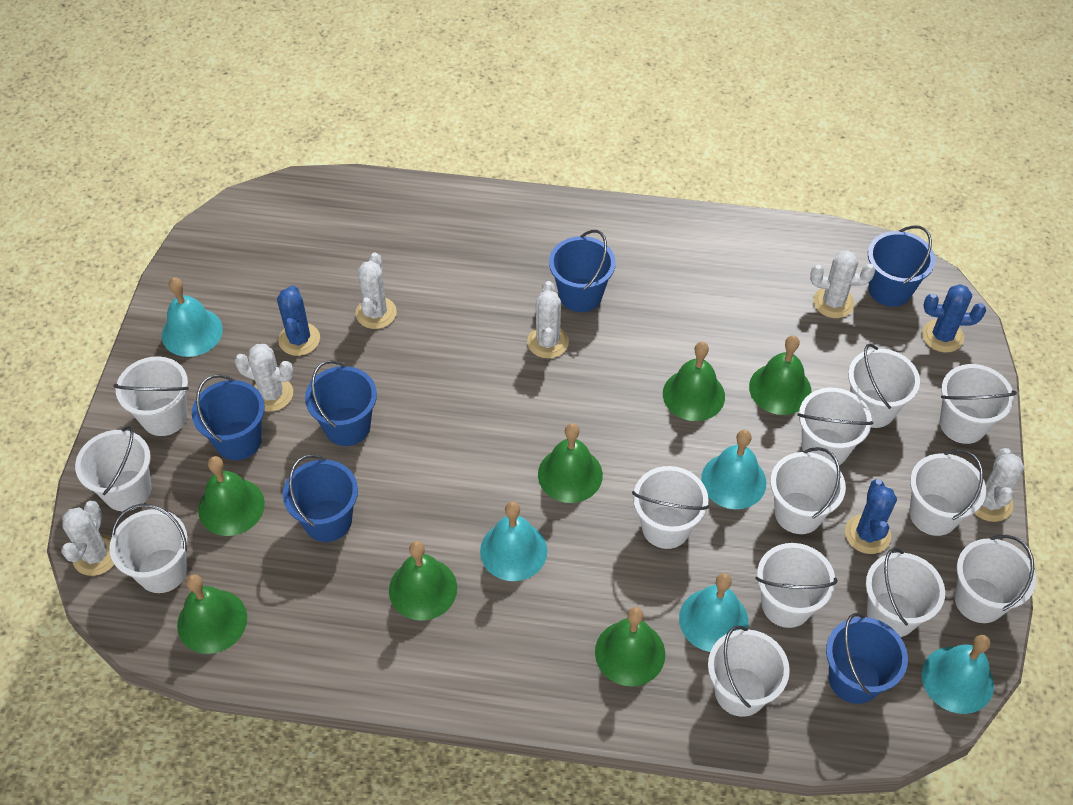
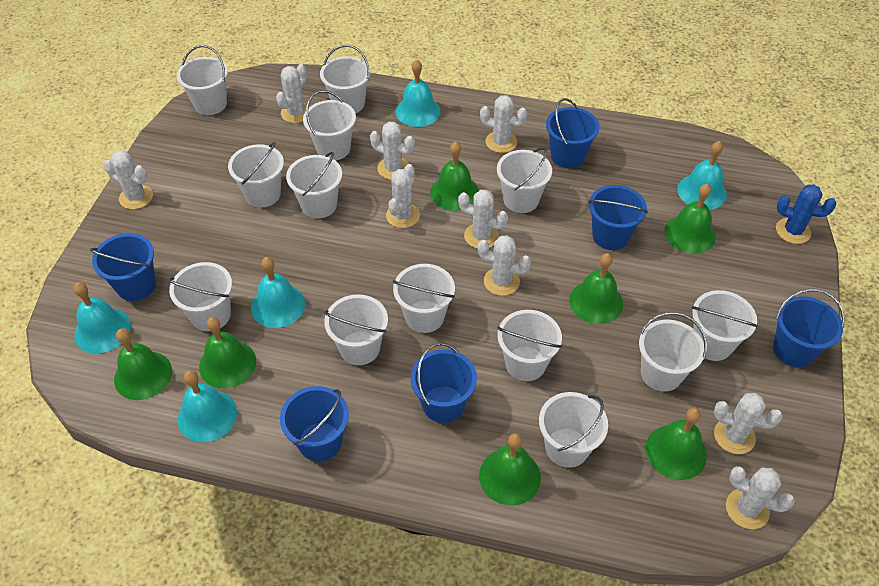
blue cactus: 3 -> 1
white cactus: 6 -> 9

